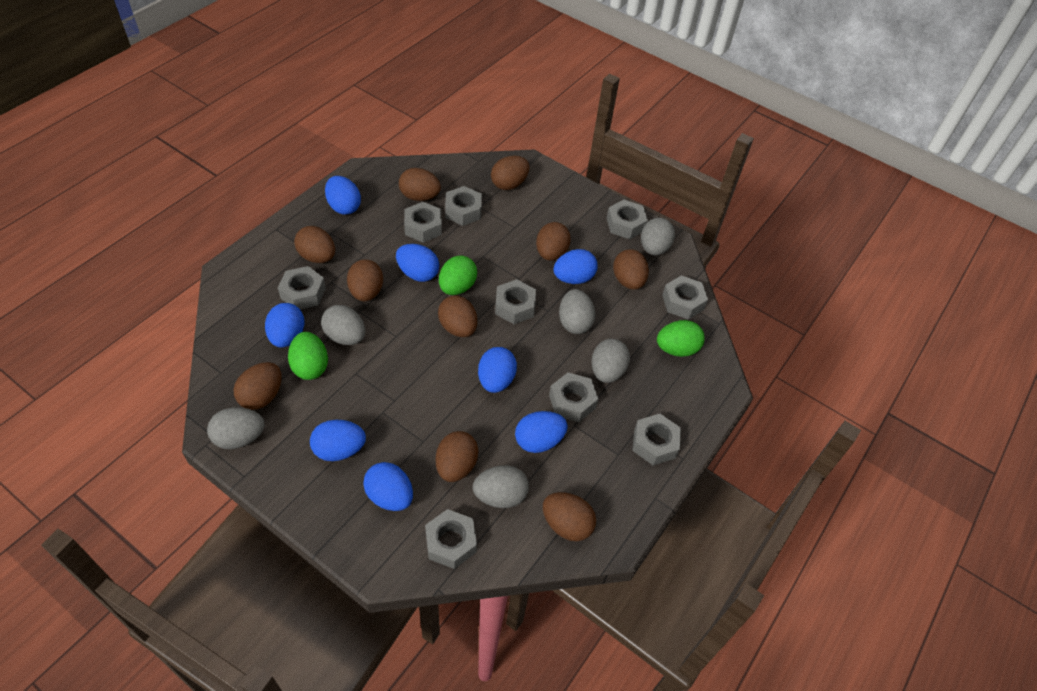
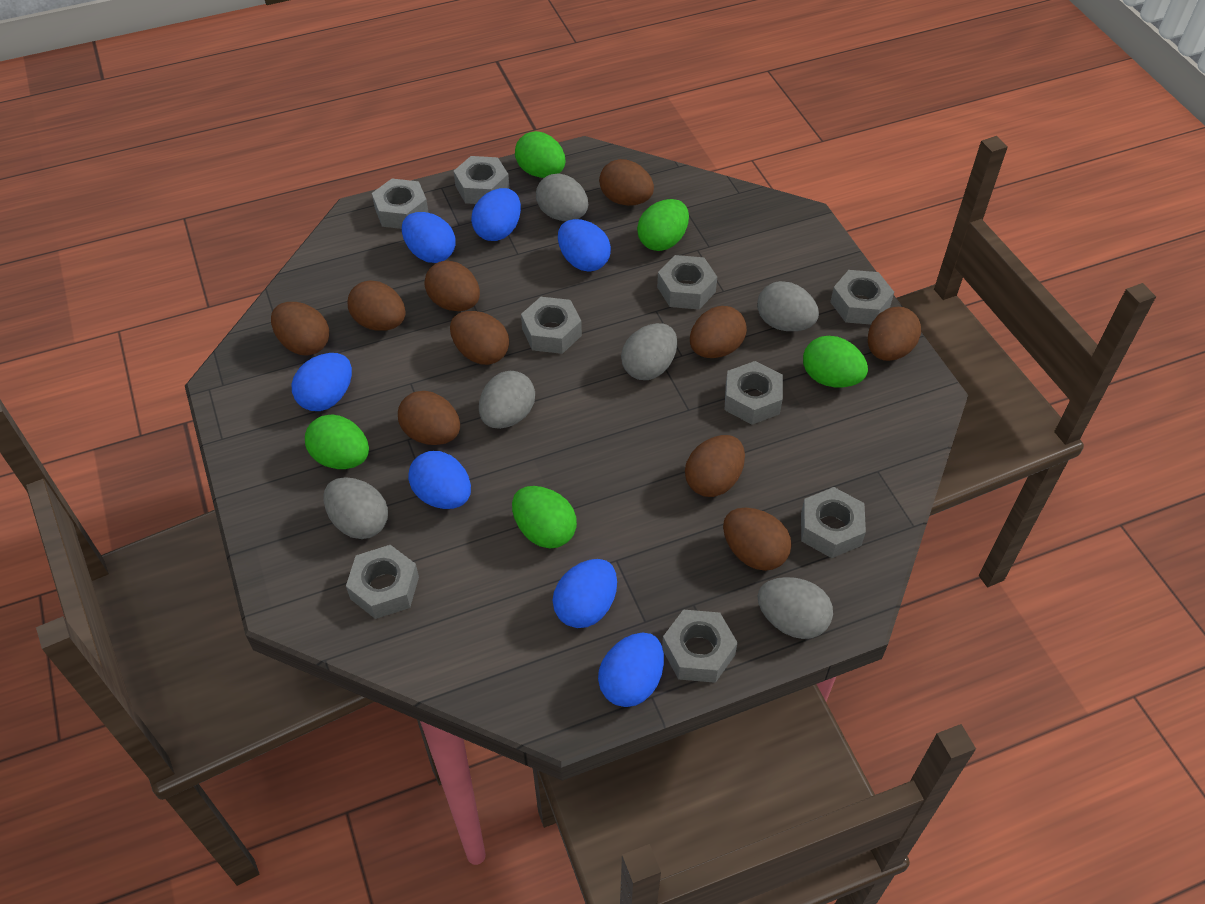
blue egg: 8 -> 7
green egg: 3 -> 5

